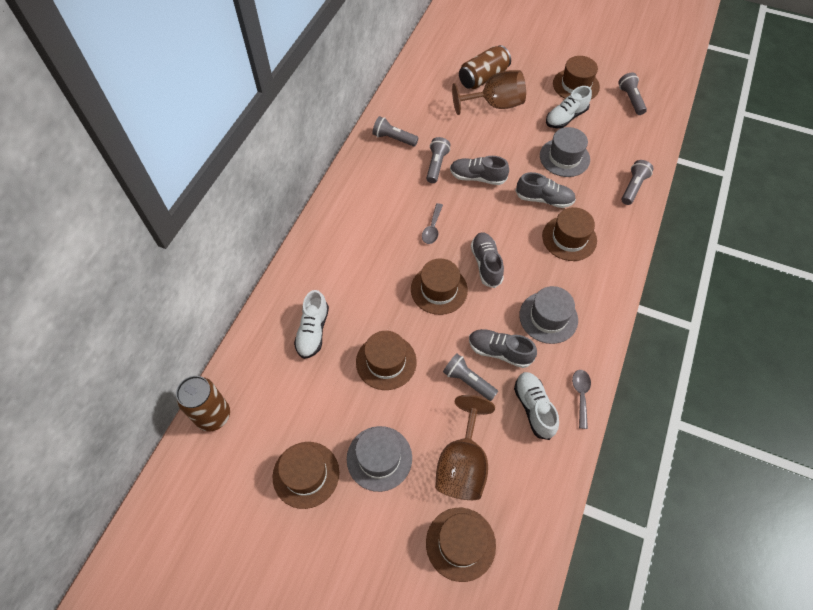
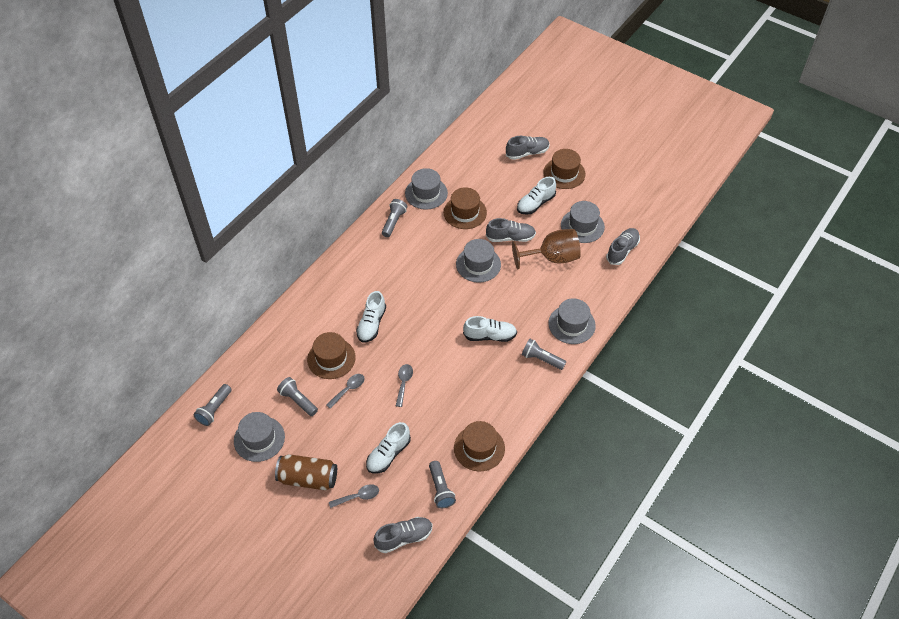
brown can: 2 -> 1
brown goblet: 2 -> 1
brown hat: 6 -> 4
grey hat: 3 -> 5
grey spoon: 2 -> 3
white shoe: 3 -> 4

